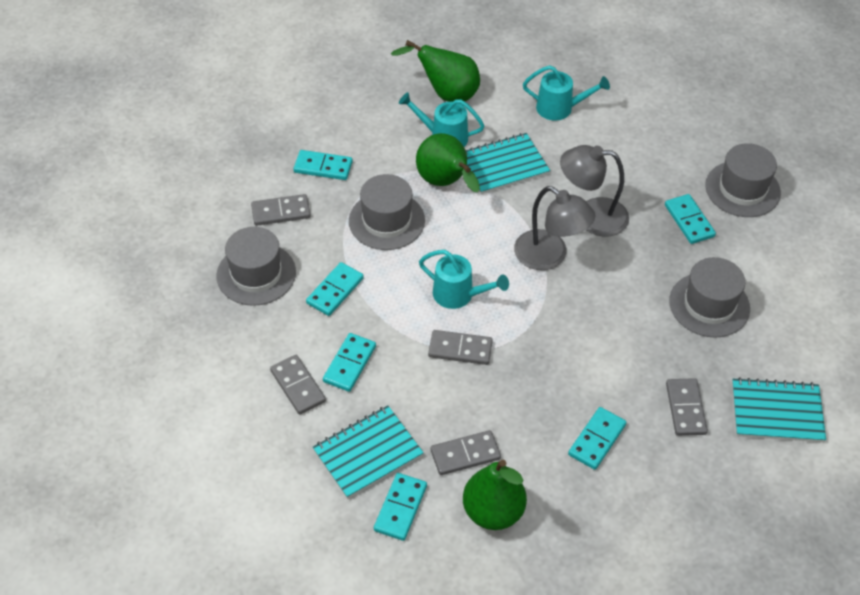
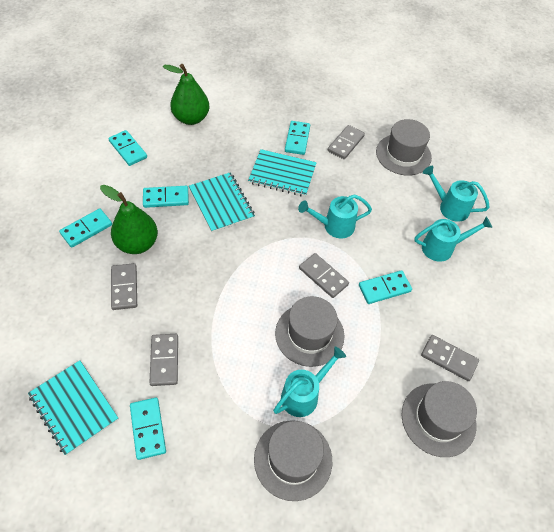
green pear: 3 -> 2
grey lamp: 2 -> 0
turquoise watering can: 3 -> 4

